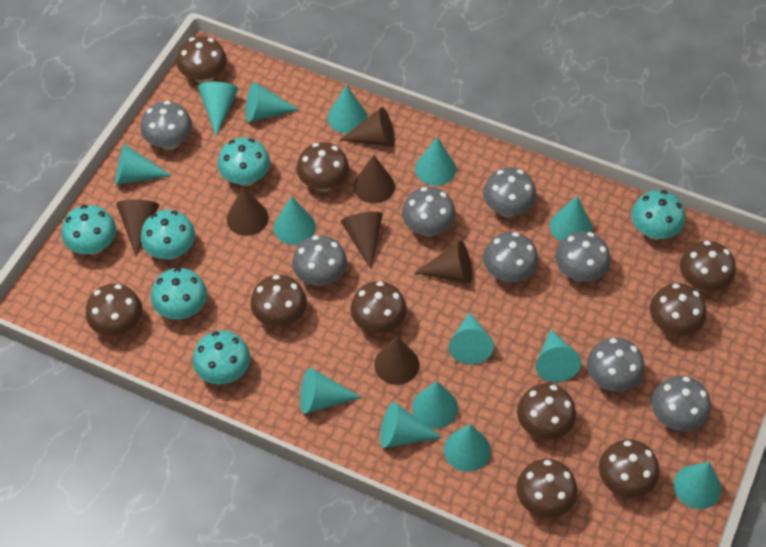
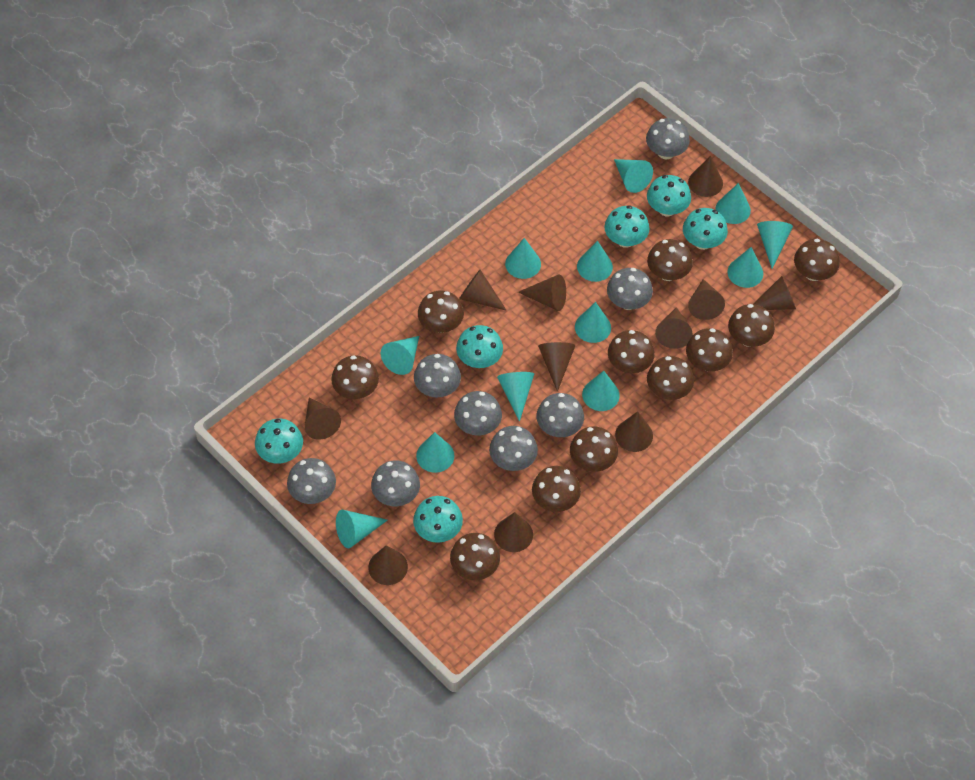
brown cone: 7 -> 11
brown mushroom: 10 -> 11
turquoise cone: 14 -> 12

